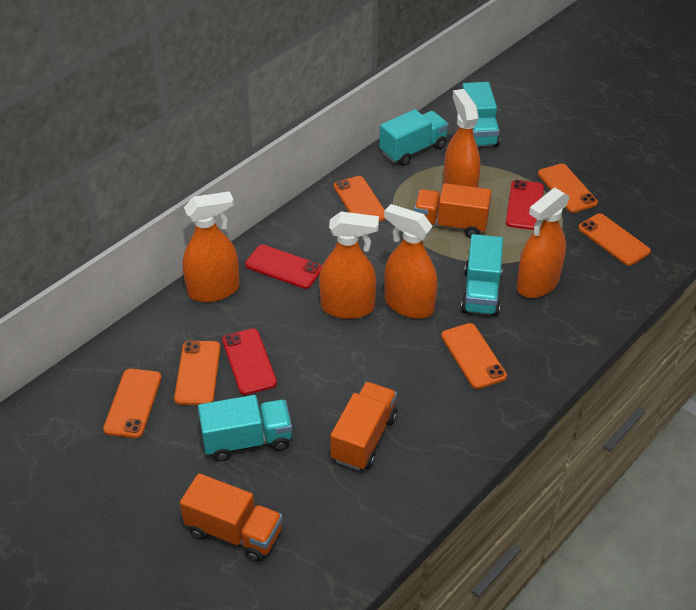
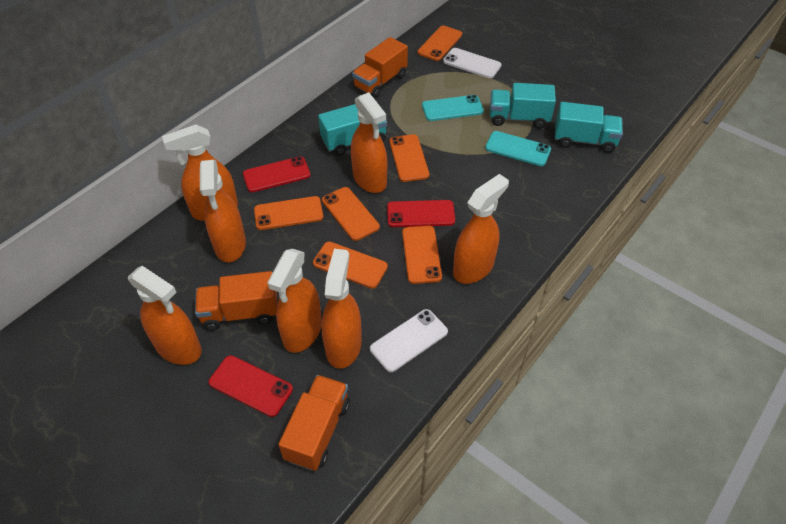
orange spray bottle: 5 -> 7
turquoise phone: 0 -> 2
turquoise truck: 4 -> 3
white phone: 0 -> 2

